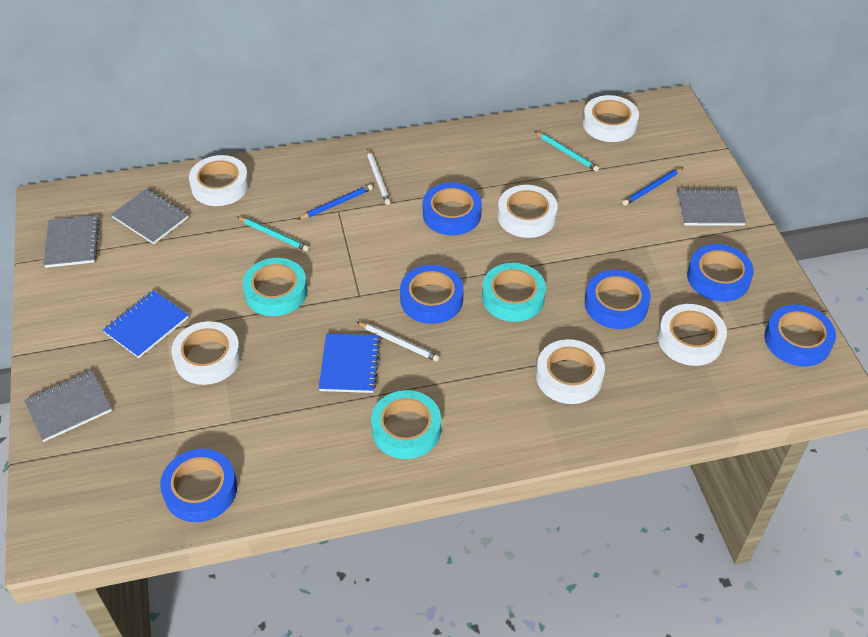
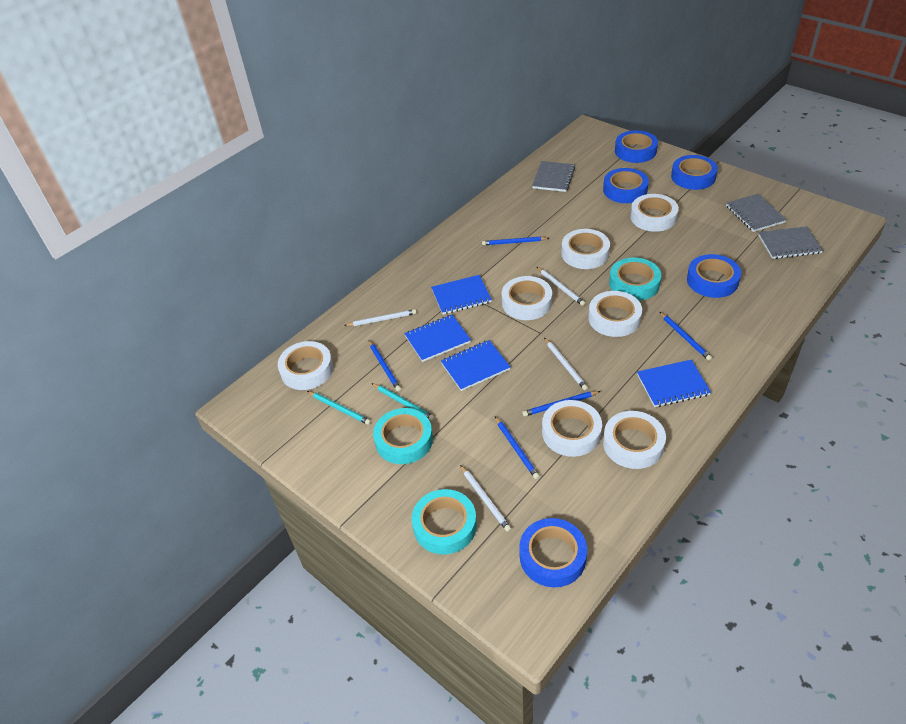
blue notebook: 2 -> 4
blue pencil: 2 -> 5
blue tape: 6 -> 5
grey notebook: 4 -> 3
white pencil: 2 -> 4
white tape: 6 -> 7

